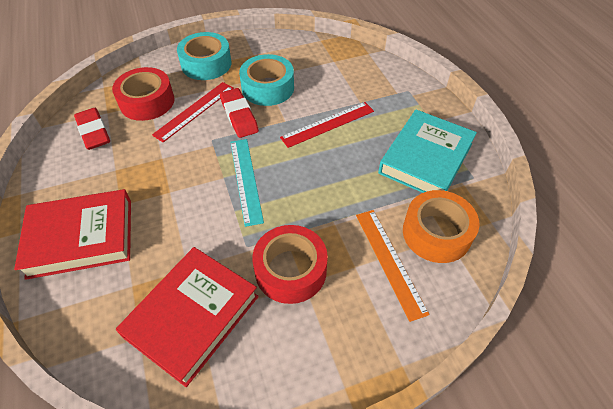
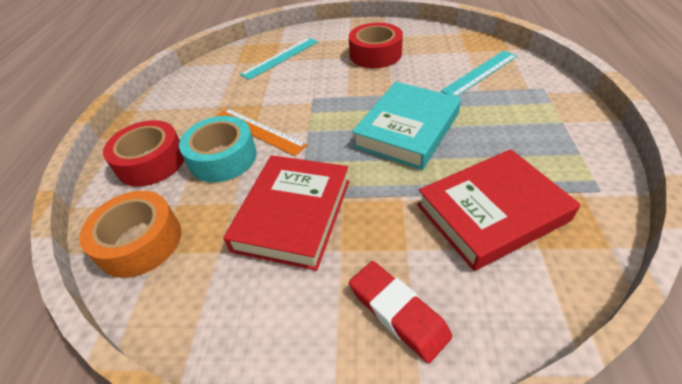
red eraser: 2 -> 1
red ruler: 2 -> 0
turquoise ruler: 1 -> 2
turquoise tape: 2 -> 1

